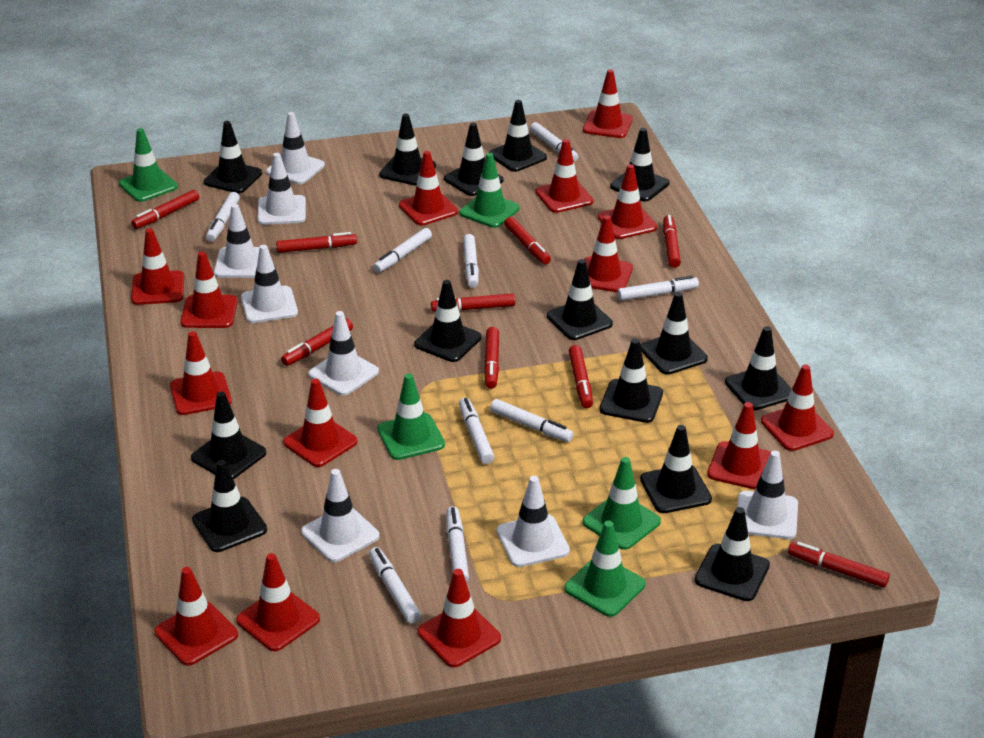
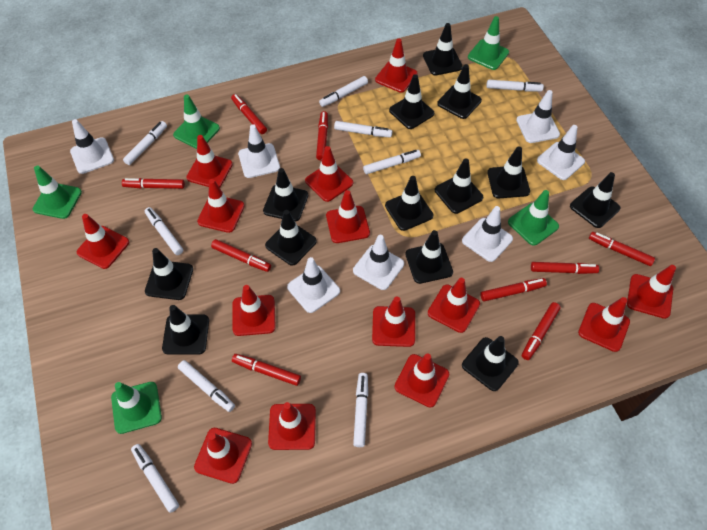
black traffic cone: 14 -> 13
white traffic cone: 8 -> 7

